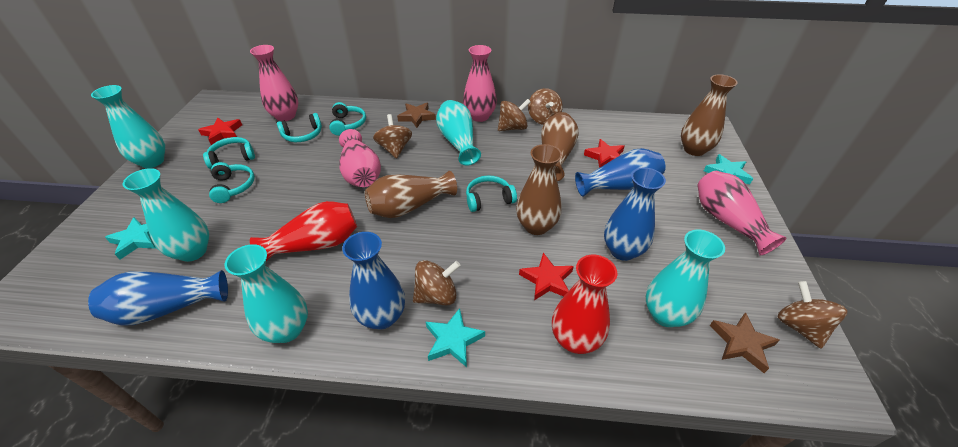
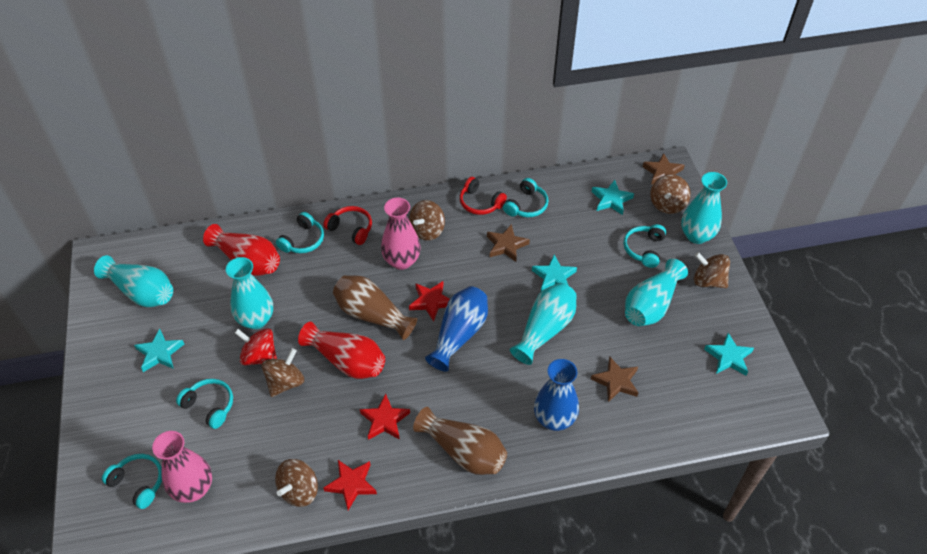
blue vase: 4 -> 2
brown star: 2 -> 3
brown vase: 4 -> 2
pink vase: 4 -> 2
red headphones: 0 -> 2
red spinning top: 0 -> 1
turquoise star: 3 -> 4

